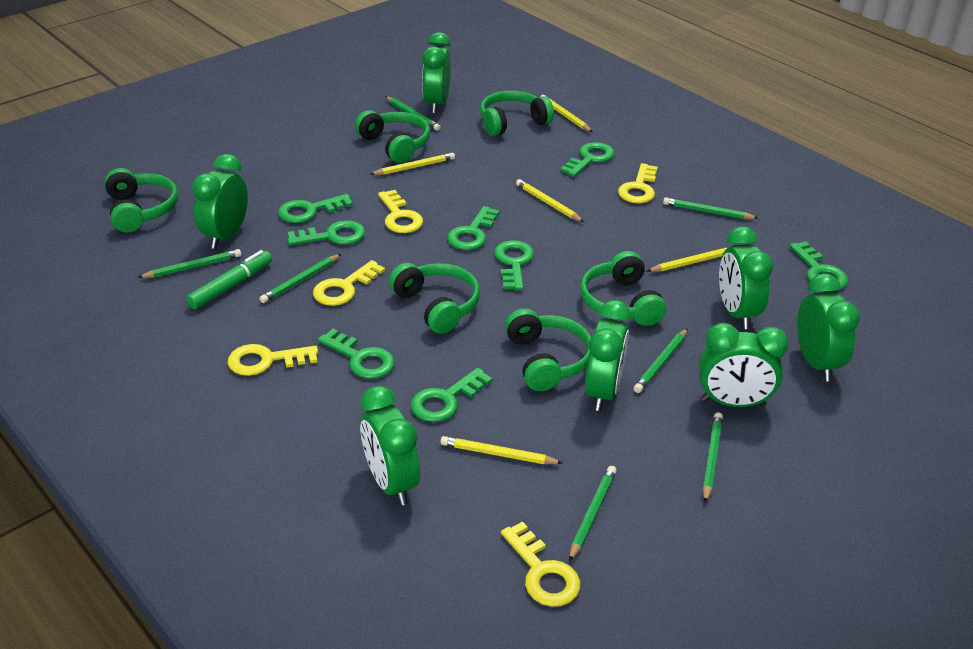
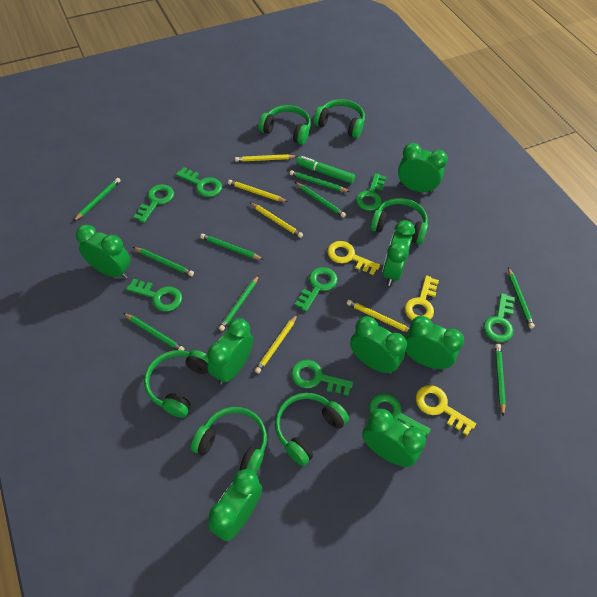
green clock: 7 -> 8
green pencil: 7 -> 9
yellow key: 5 -> 3

